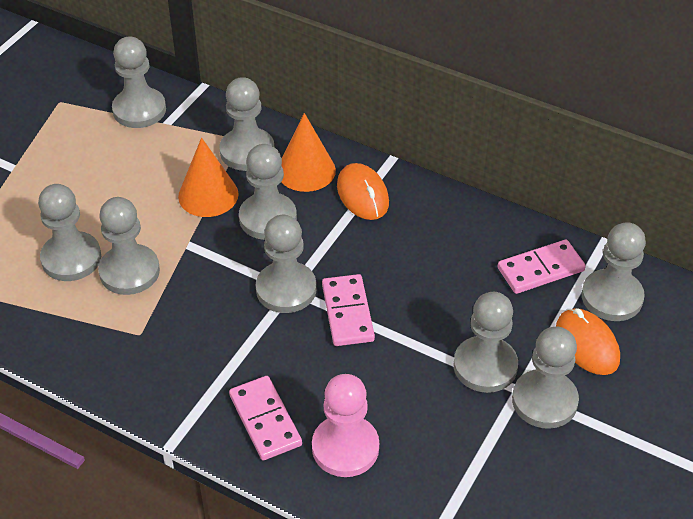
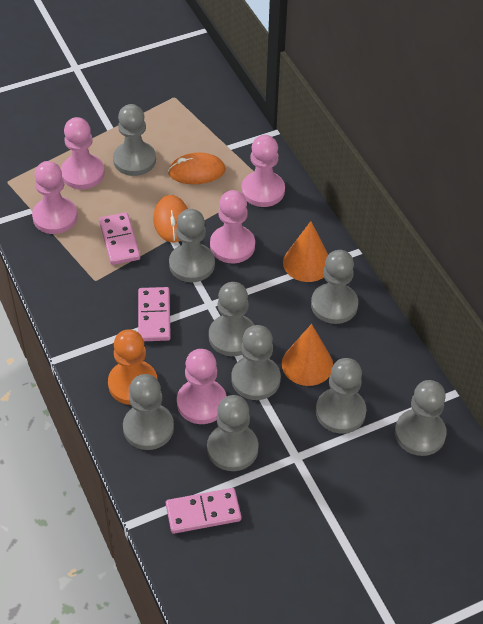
orange pawn: 0 -> 1
pink pawn: 1 -> 5

